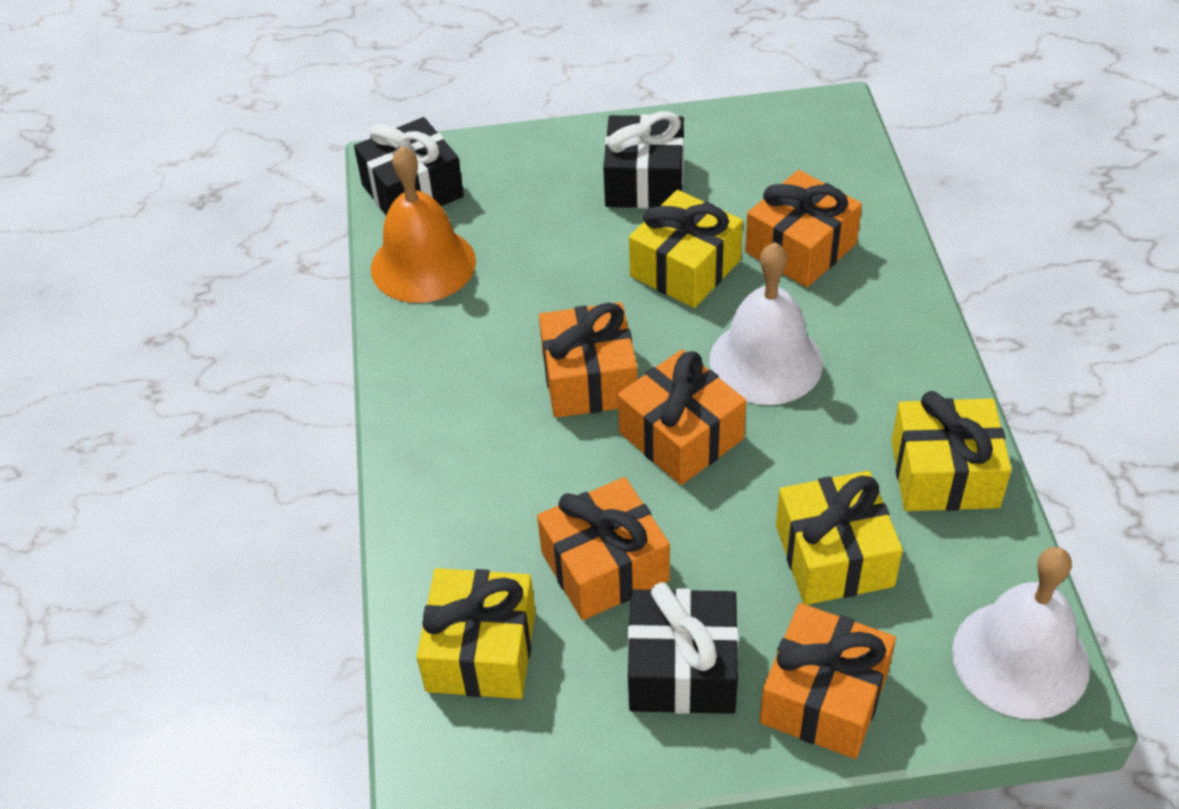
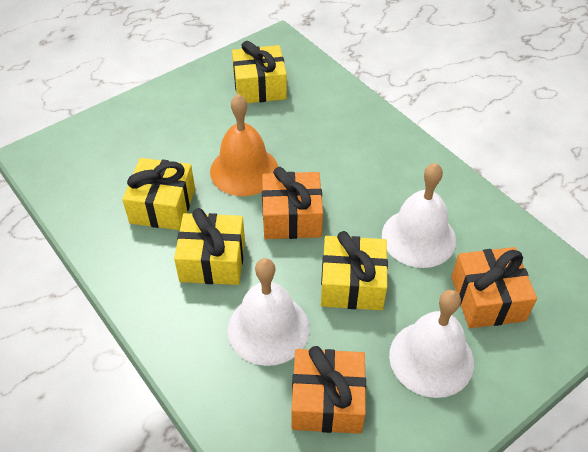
black gift: 3 -> 0
orange gift: 5 -> 3
white bell: 2 -> 3

